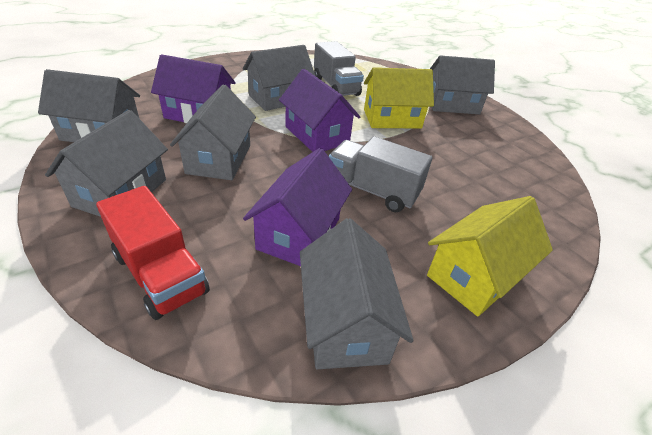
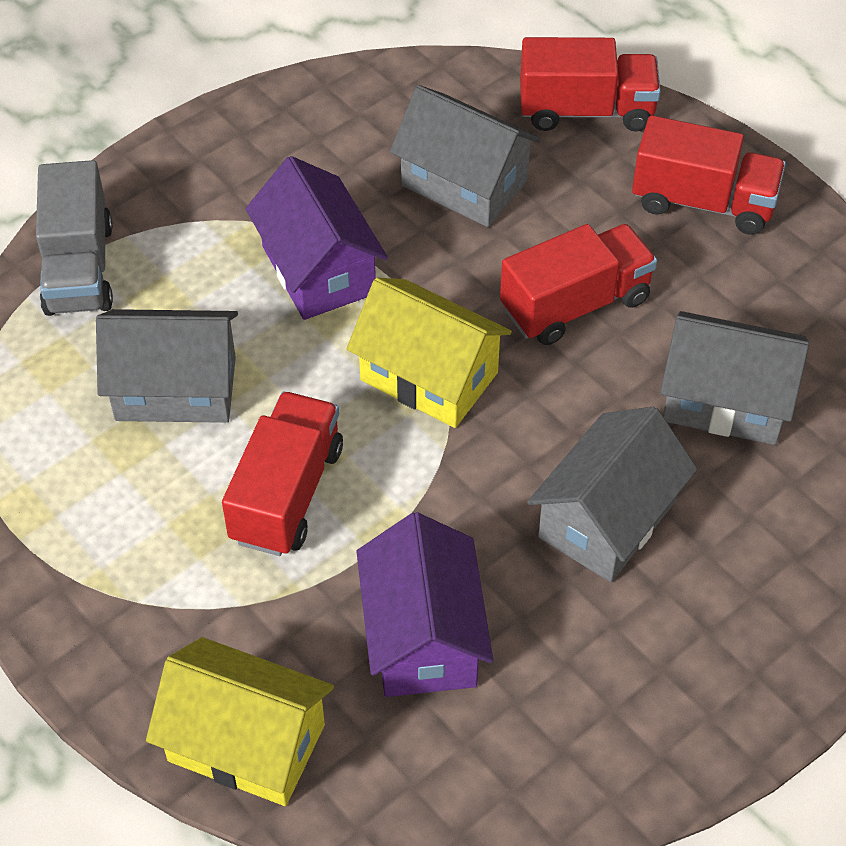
grey house: 6 -> 4
grey truck: 2 -> 1
purple house: 3 -> 2
red truck: 1 -> 4

